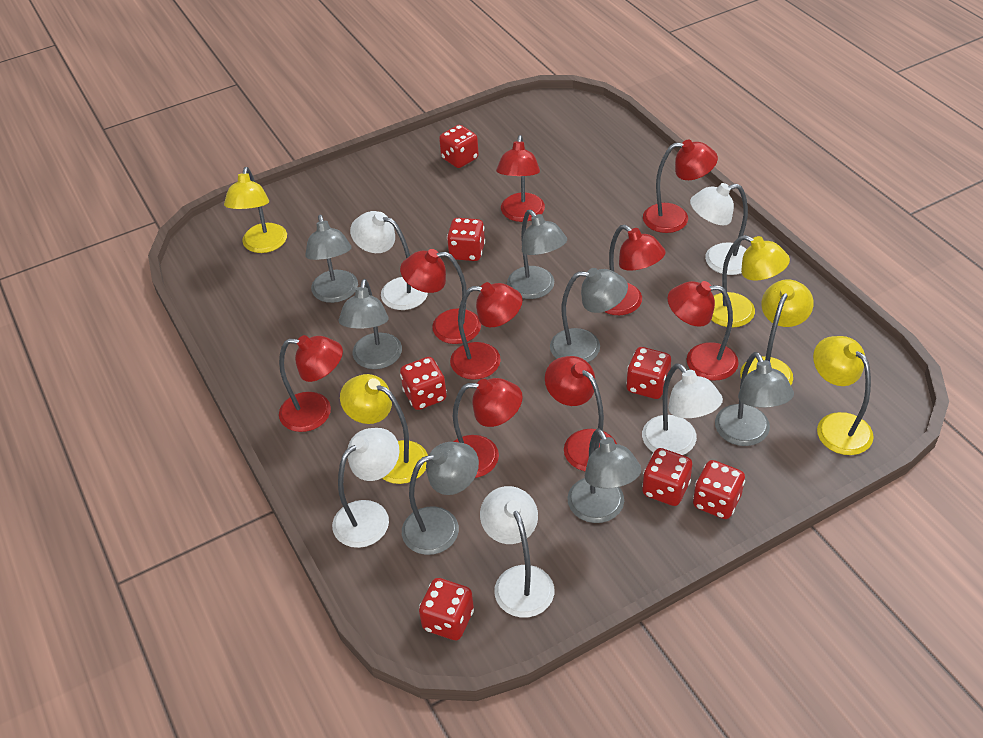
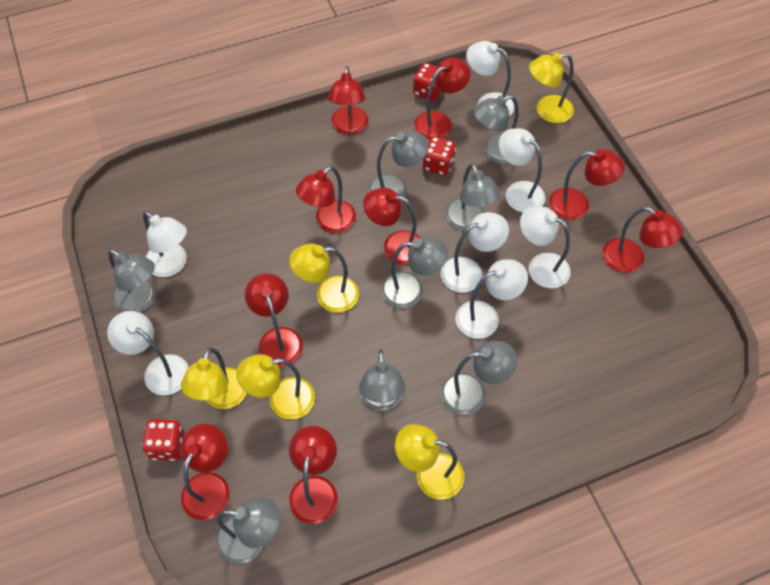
grey lamp: 7 -> 8
red dice: 7 -> 3
white lamp: 5 -> 7

